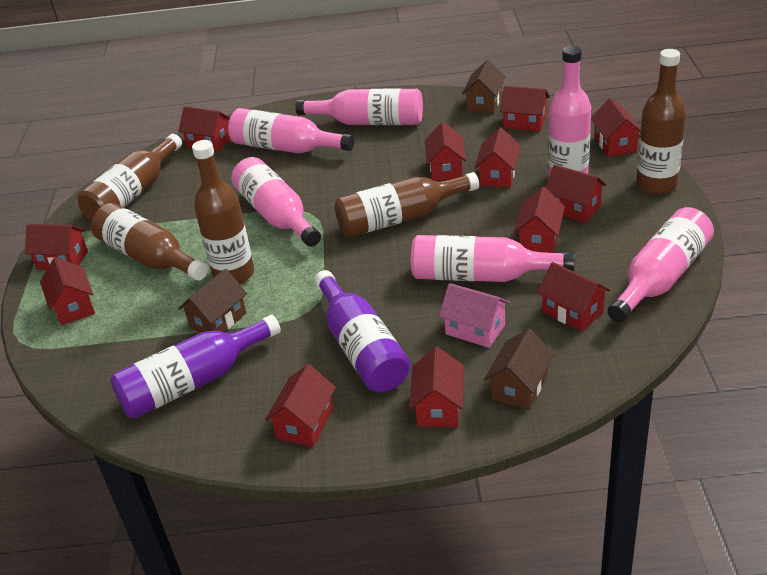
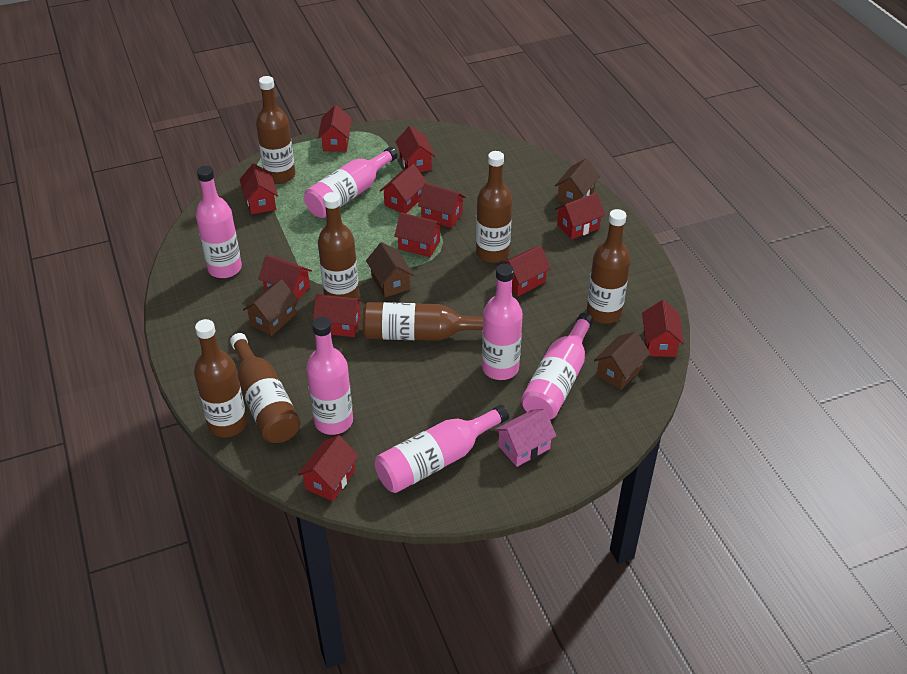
brown bottle: 5 -> 7
brown house: 3 -> 4
purple bottle: 2 -> 0

